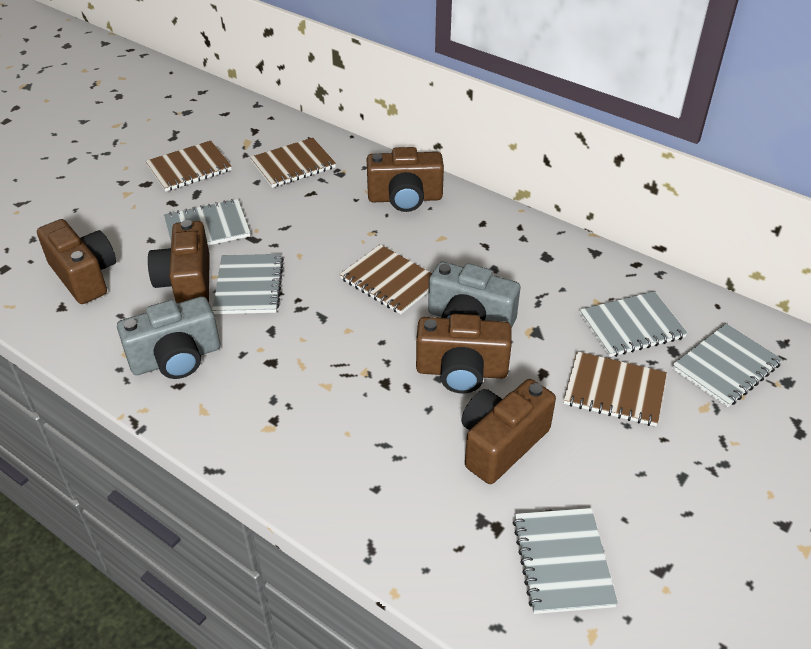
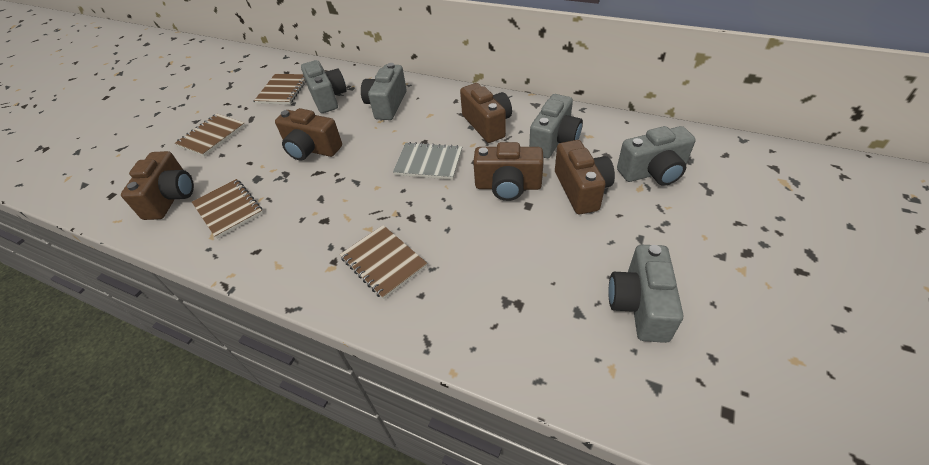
grey camera: 2 -> 5
grey notebook: 5 -> 1

